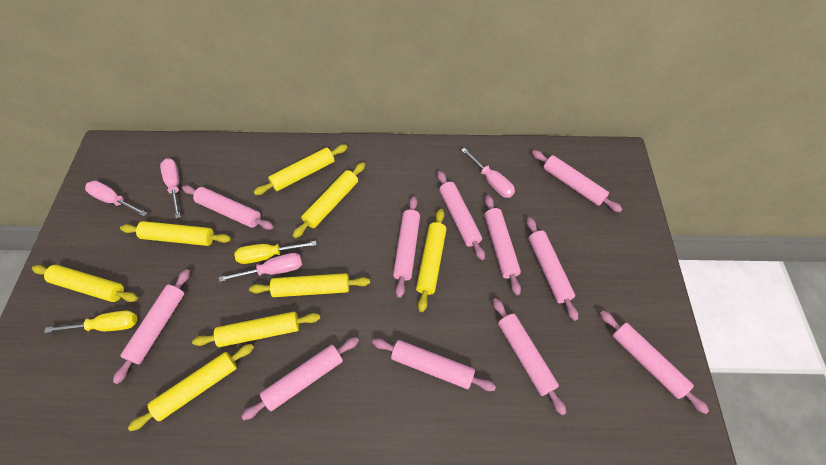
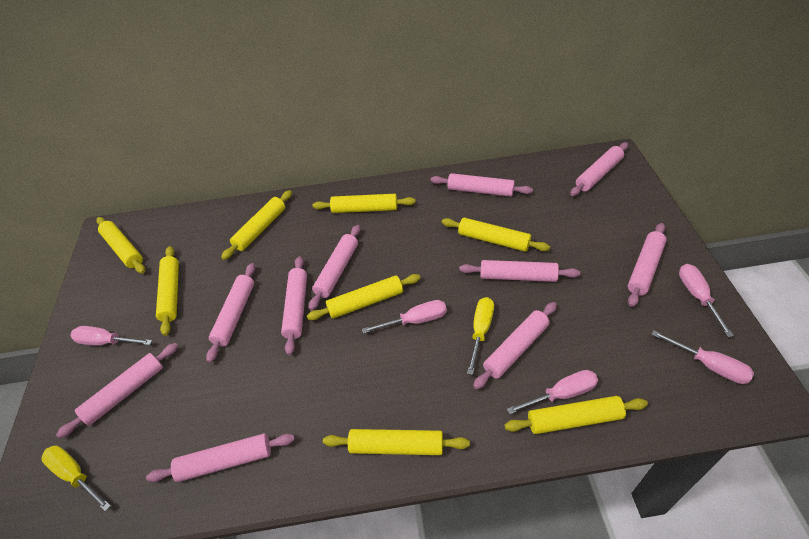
pink rolling pin: 11 -> 10
pink screwdriver: 4 -> 5

